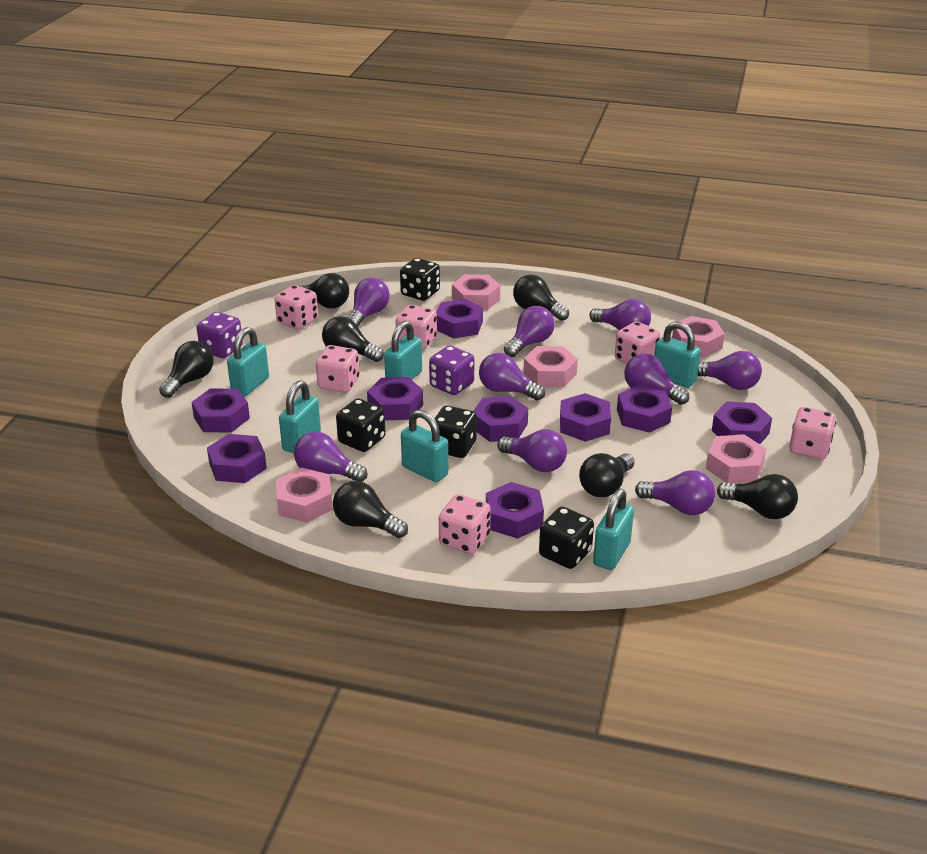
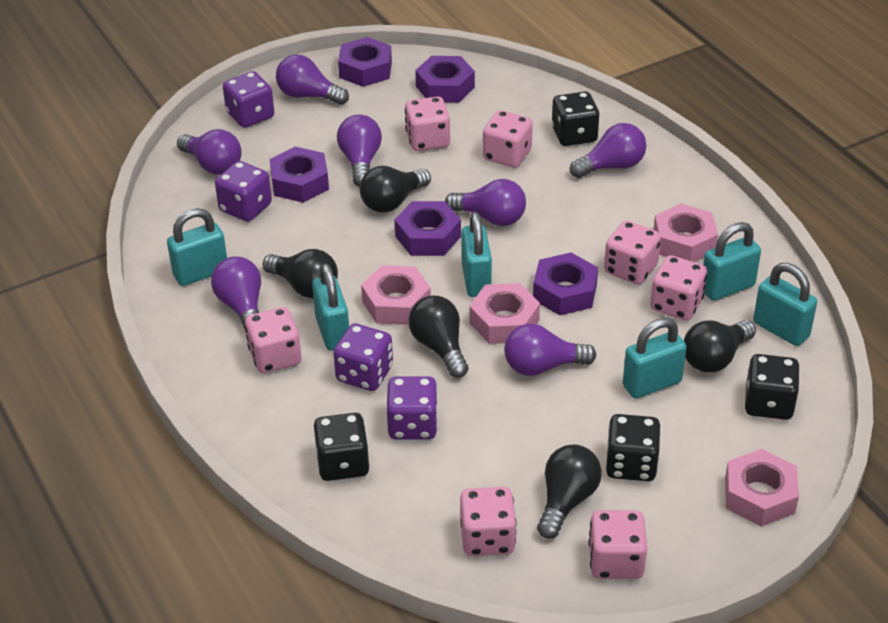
black light bulb: 7 -> 5
pink dice: 6 -> 7
pink nut: 5 -> 4
purple dice: 2 -> 4
purple light bulb: 9 -> 7
purple nut: 9 -> 5

